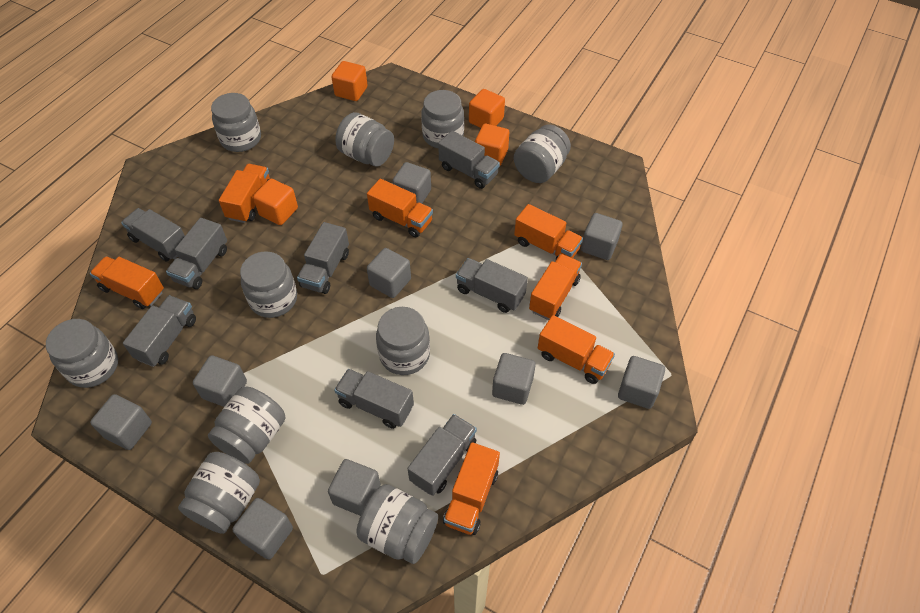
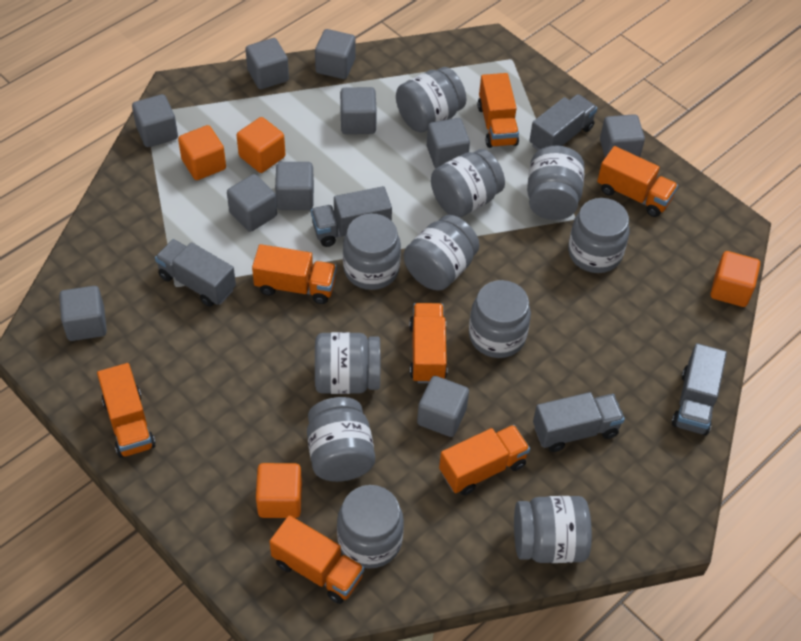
grey cube: 9 -> 10
grey jar: 10 -> 11
grey truck: 8 -> 5

